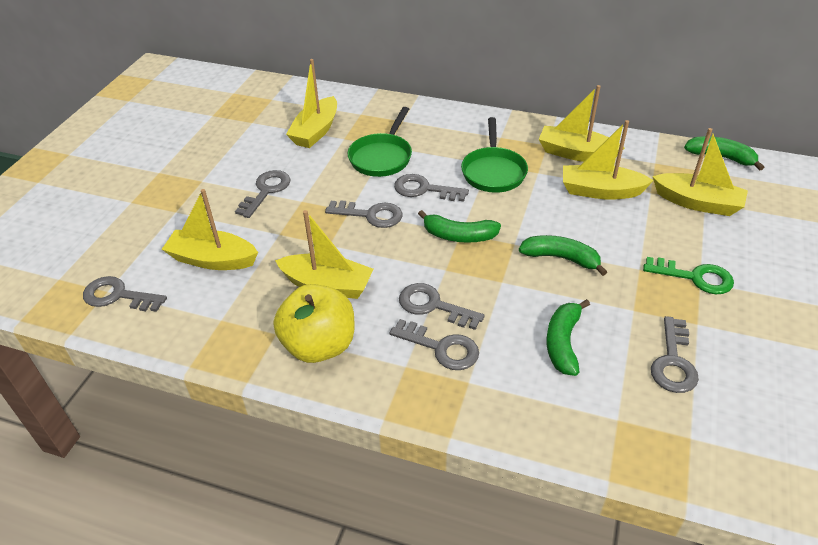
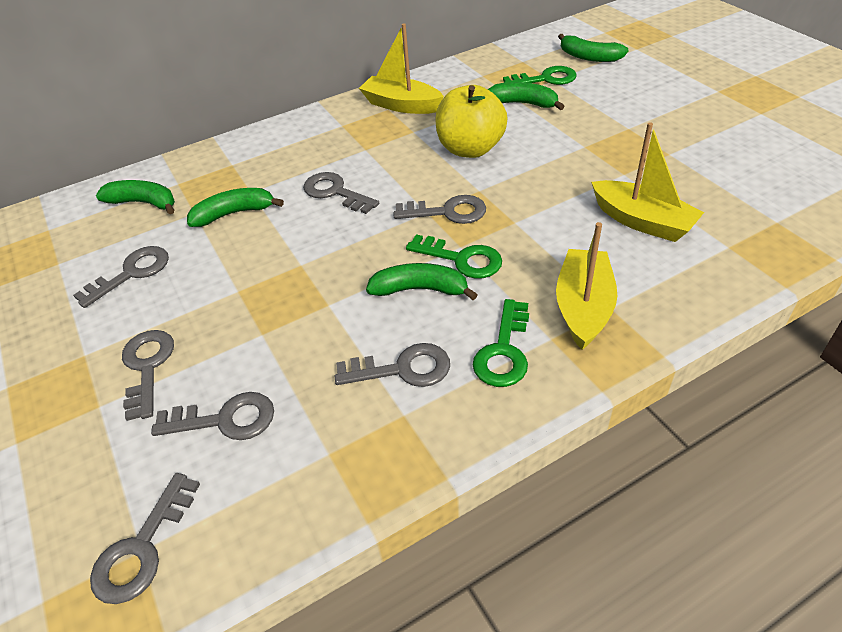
green banana: 4 -> 5
green key: 1 -> 3
green pan: 2 -> 0
yellow boat: 6 -> 3

